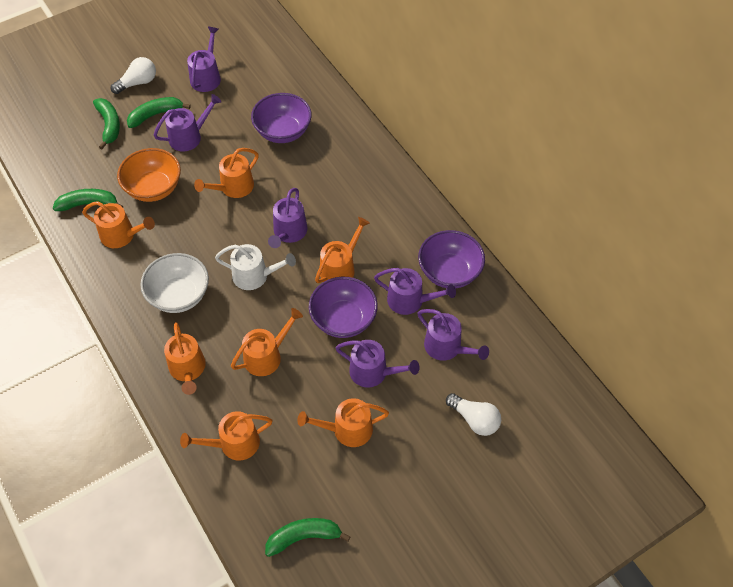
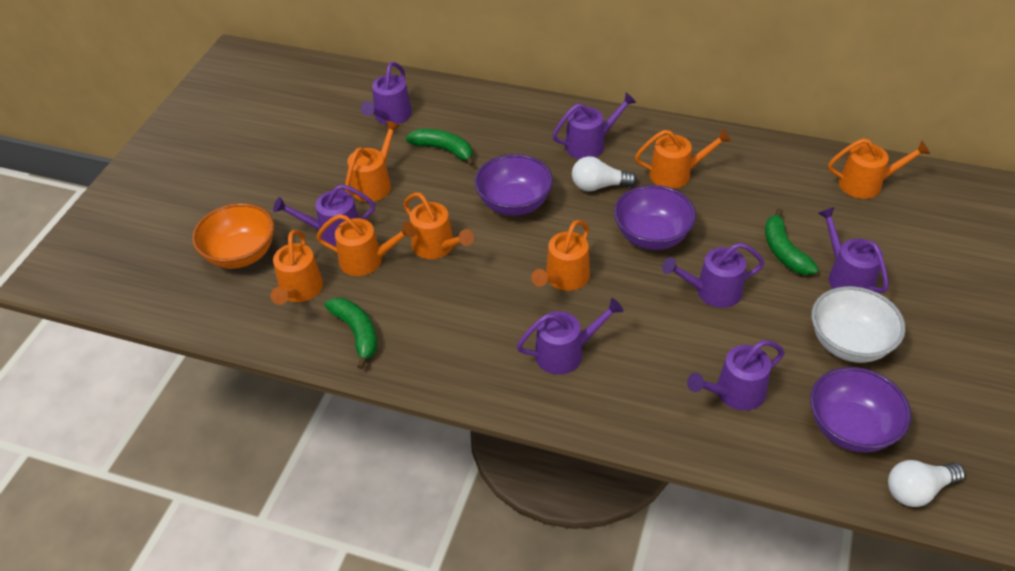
green banana: 4 -> 3
purple watering can: 6 -> 7
white watering can: 1 -> 0

